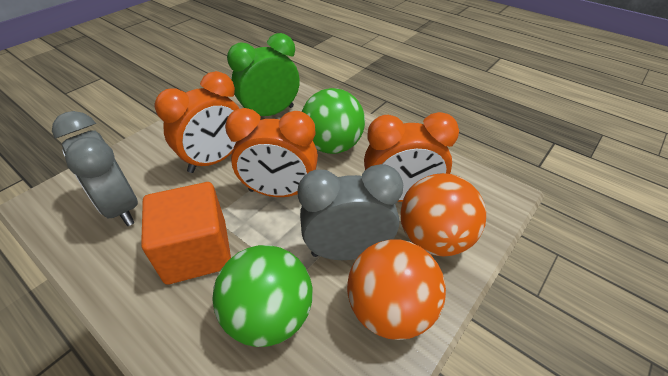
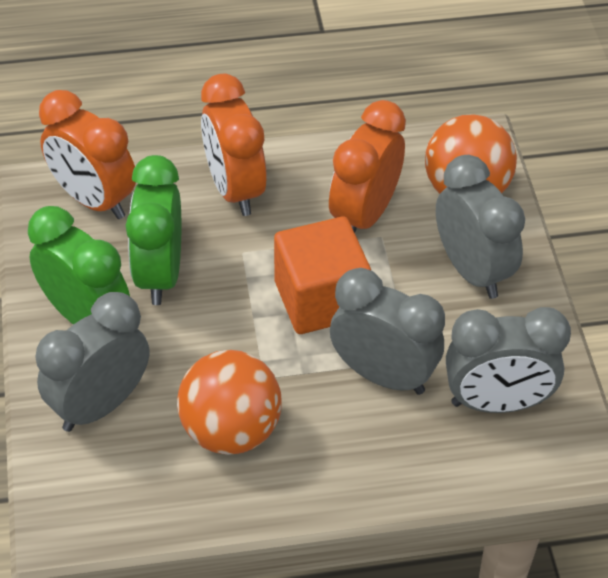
green ball: 2 -> 0
green clock: 1 -> 2
grey clock: 2 -> 4

